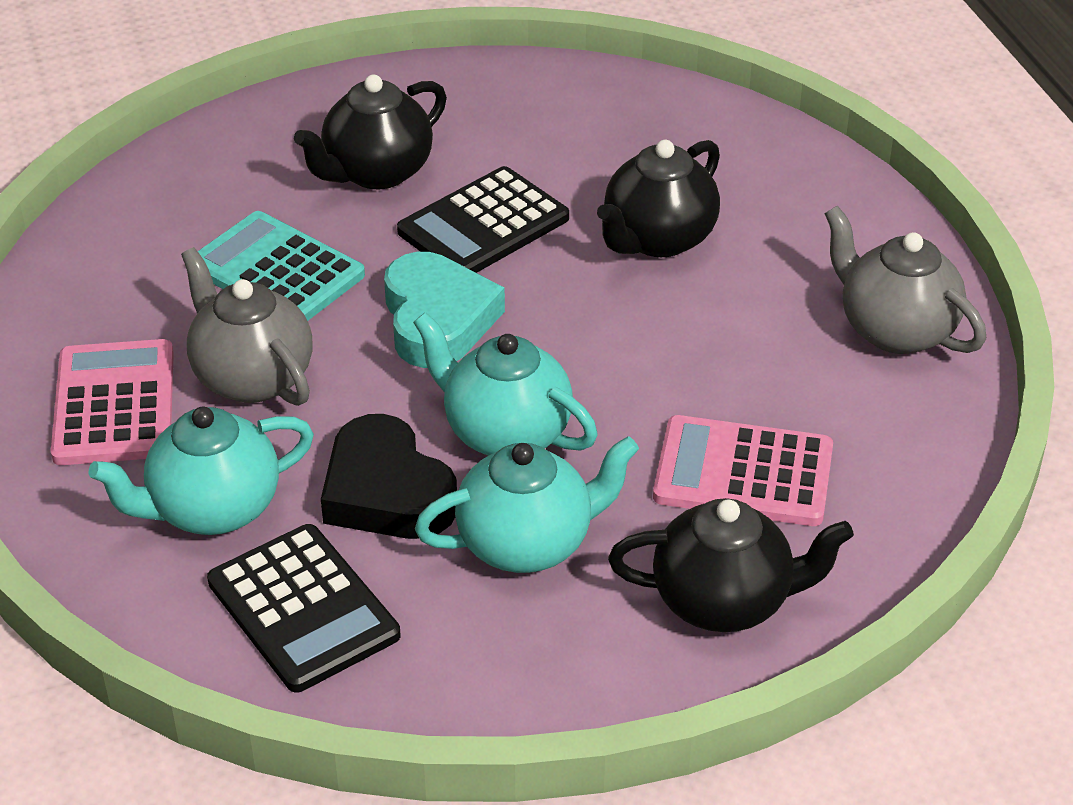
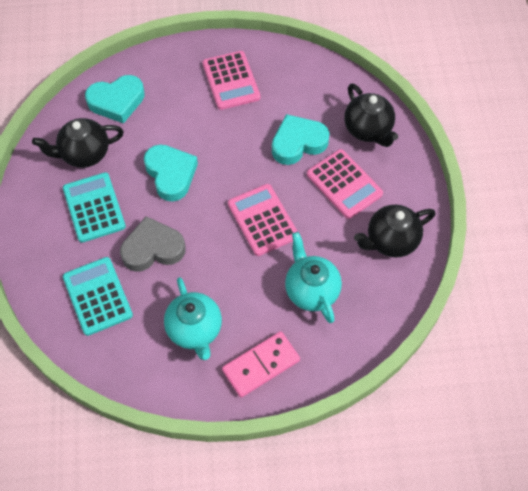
black calculator: 2 -> 0
black heart: 1 -> 0
grey heart: 0 -> 1
grey teapot: 2 -> 0
pink calculator: 2 -> 3
pink domino: 0 -> 1
turquoise calculator: 1 -> 2
turquoise heart: 1 -> 3
turquoise teapot: 3 -> 2

